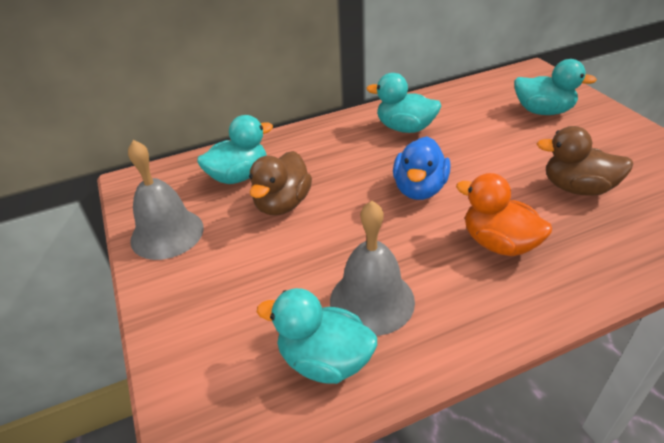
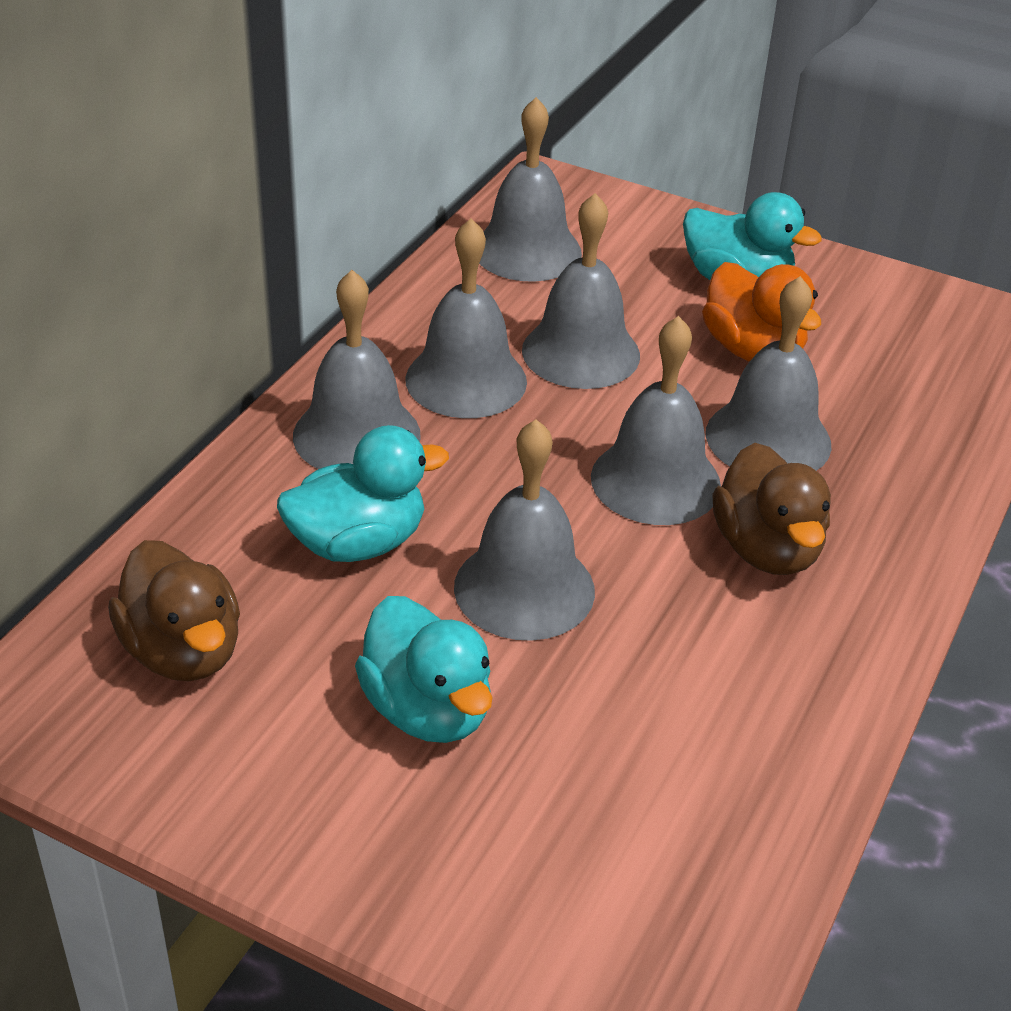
blue duck: 1 -> 0
grey bell: 2 -> 7
turquoise duck: 4 -> 3

